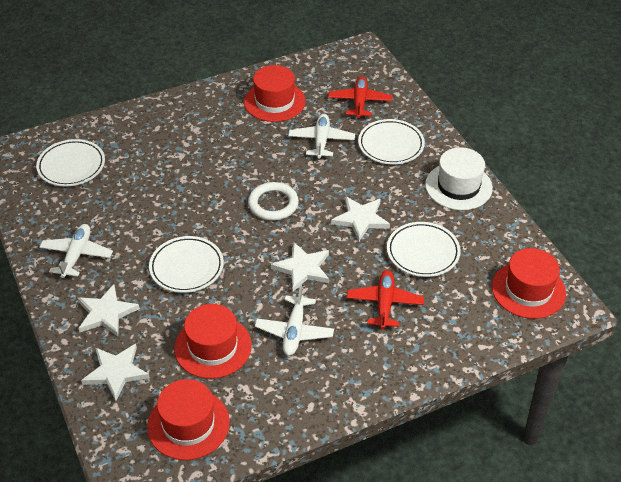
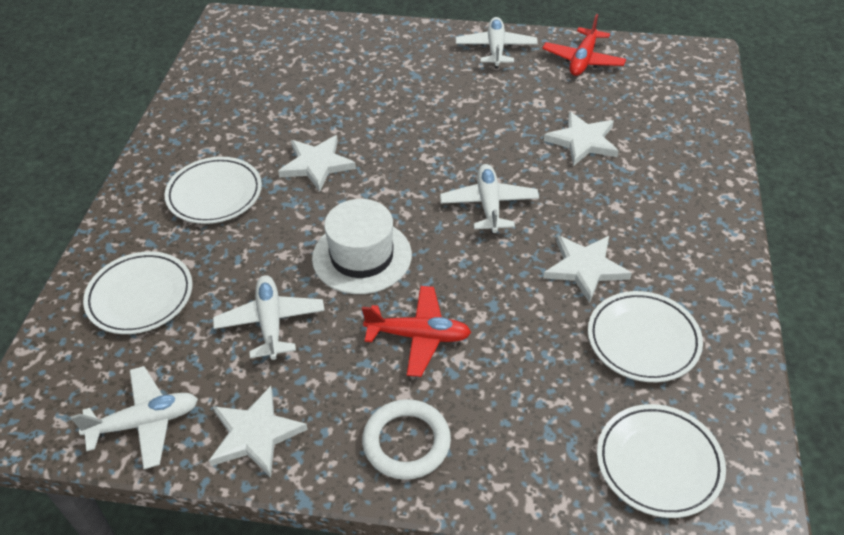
red hat: 4 -> 0
white plane: 3 -> 4

